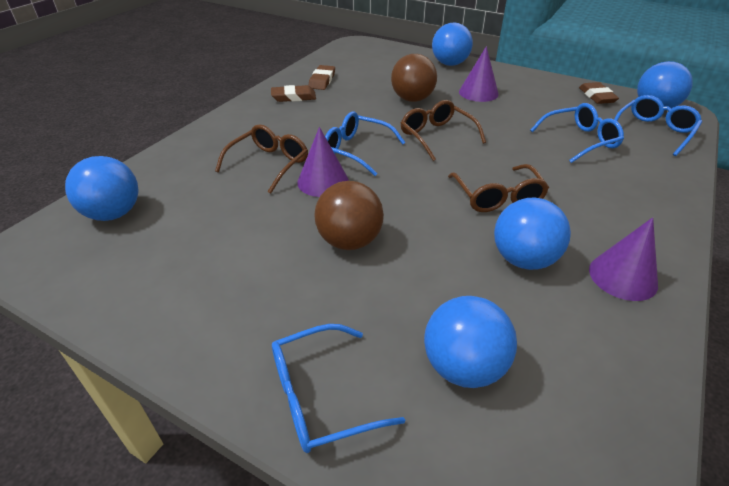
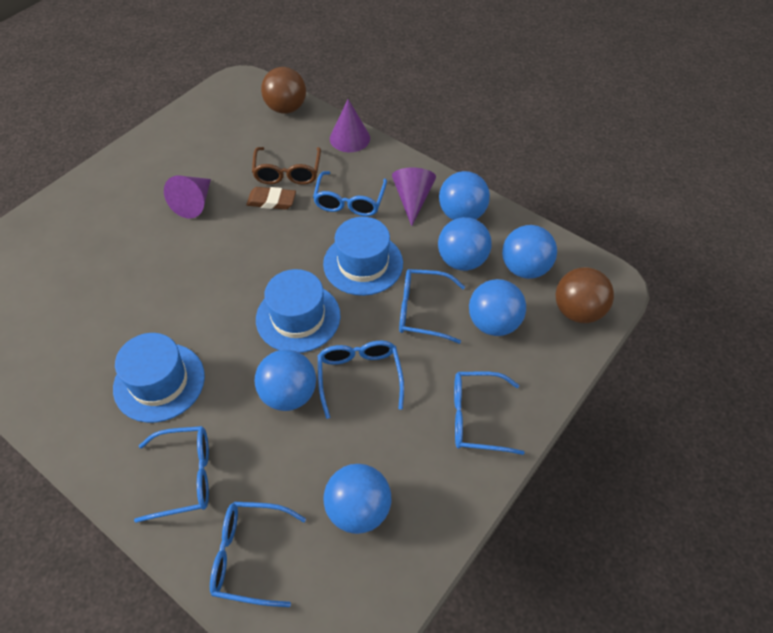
blue ball: 5 -> 6
blue glasses: 4 -> 6
blue hat: 0 -> 3
brown eraser: 3 -> 1
brown glasses: 3 -> 1

